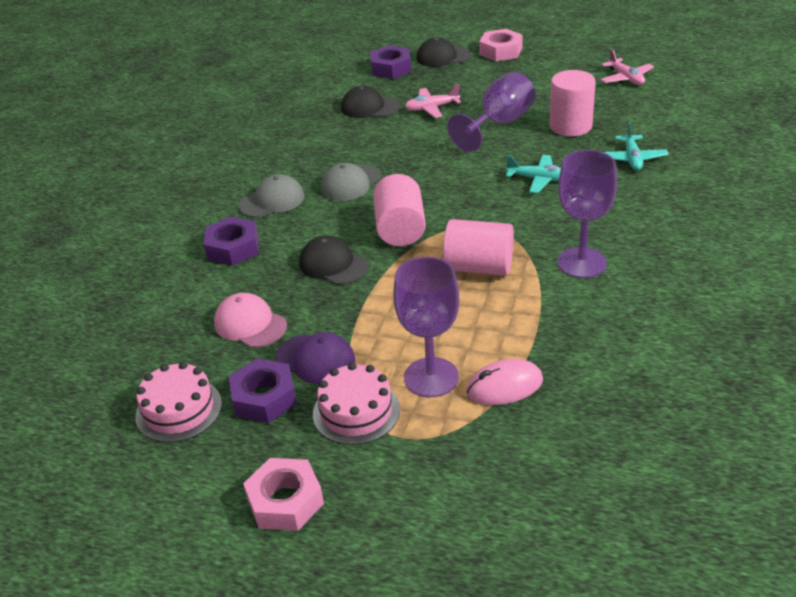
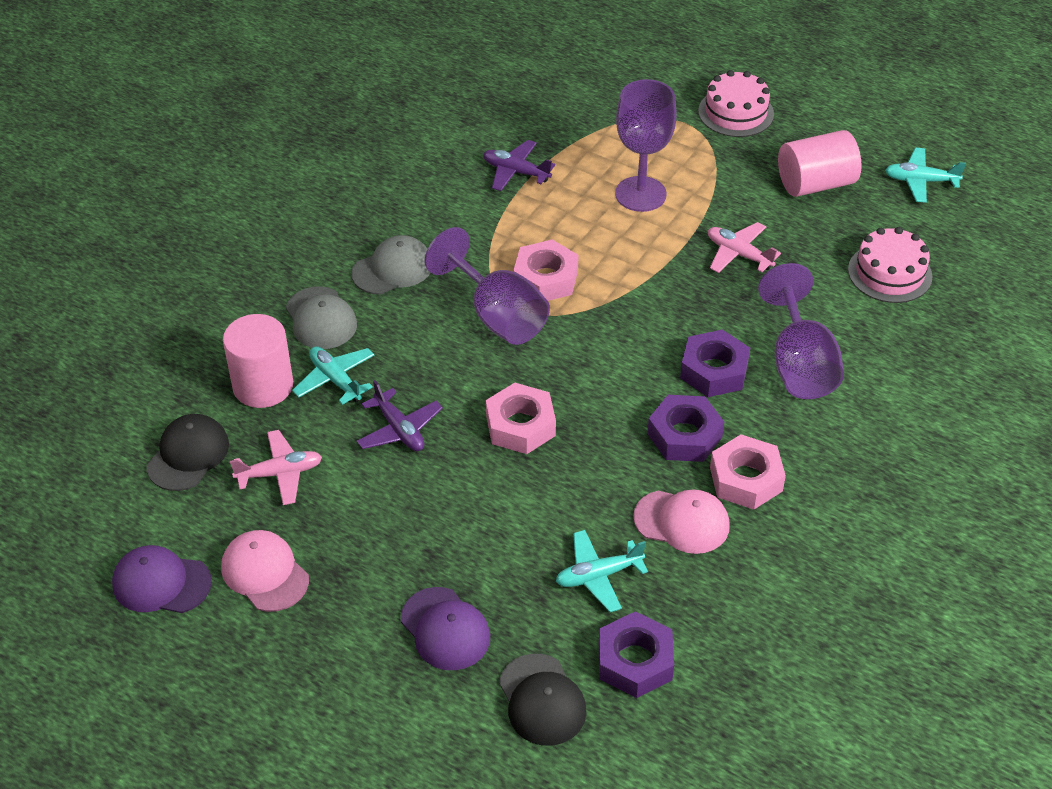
black cap: 3 -> 2
pink cap: 1 -> 2
pink cylinder: 3 -> 2
pink mouse: 1 -> 0
pink nut: 2 -> 3
purple cap: 1 -> 2
purple plane: 0 -> 2
turquoise plane: 2 -> 3

